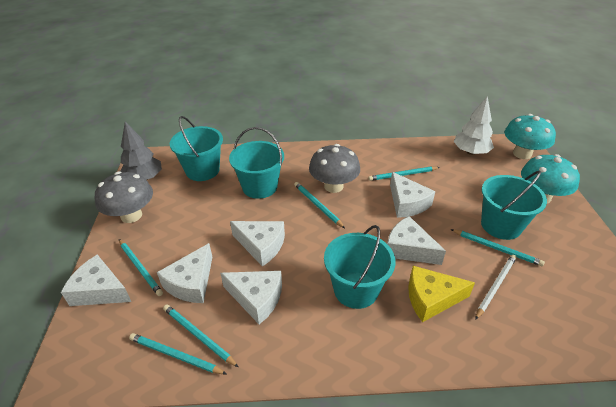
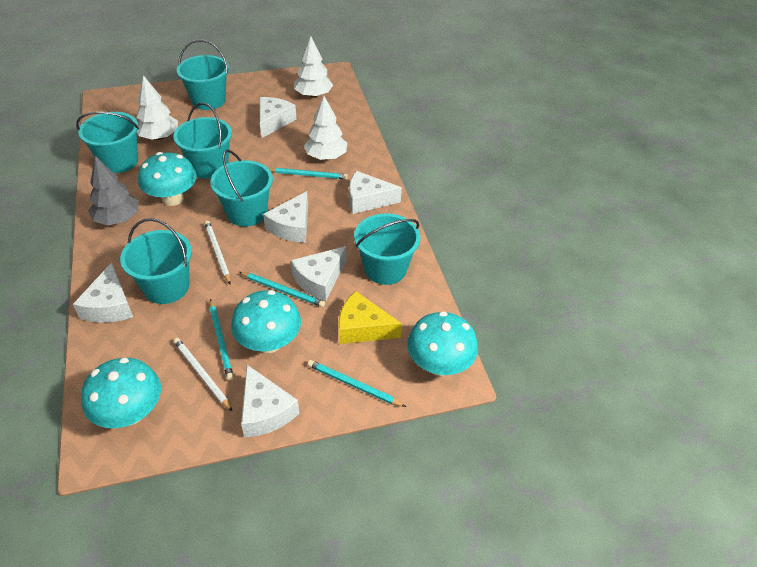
grey mushroom: 2 -> 0
turquoise bucket: 4 -> 6
turquoise mushroom: 2 -> 4
turquoise pencil: 6 -> 4
white pencil: 1 -> 2
white tree: 1 -> 3

